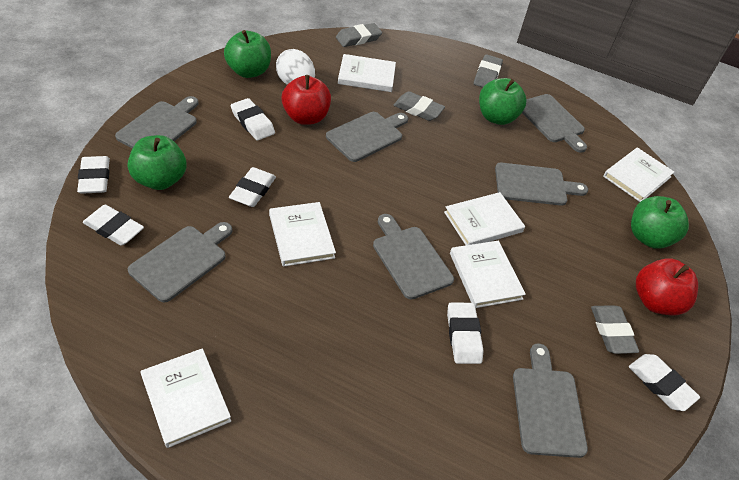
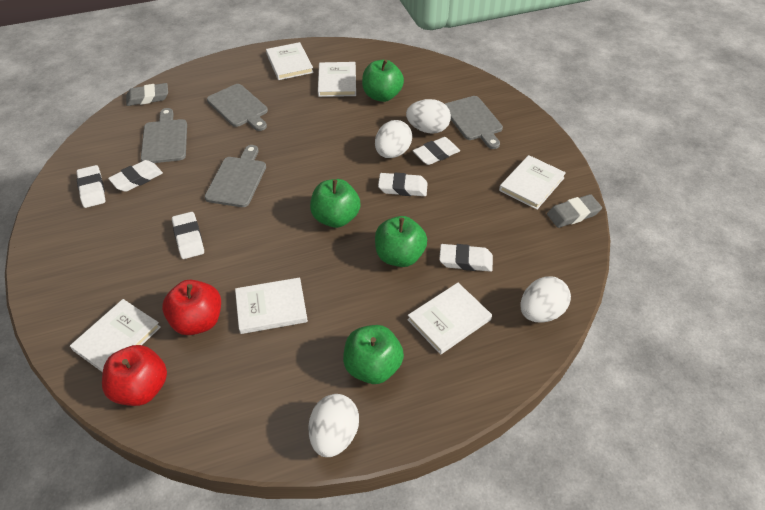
grey cutting board: 7 -> 4
grey eraser: 4 -> 2
white egg: 1 -> 4

